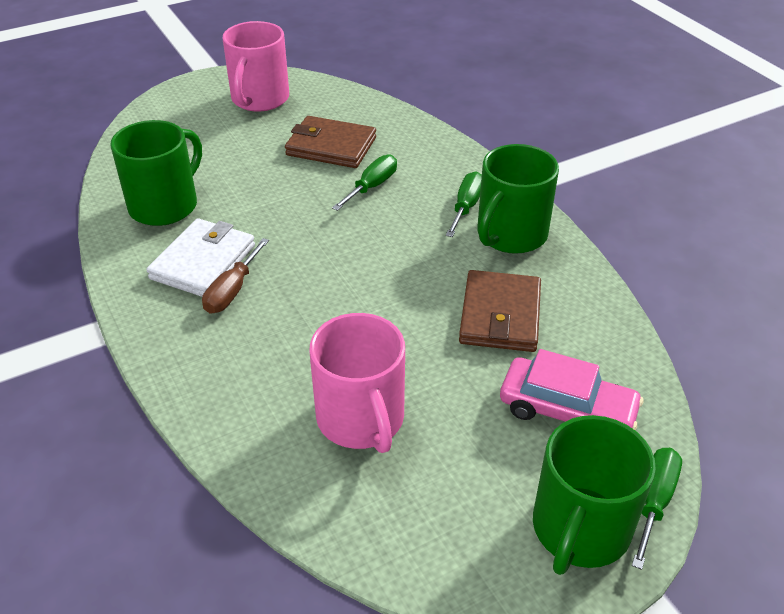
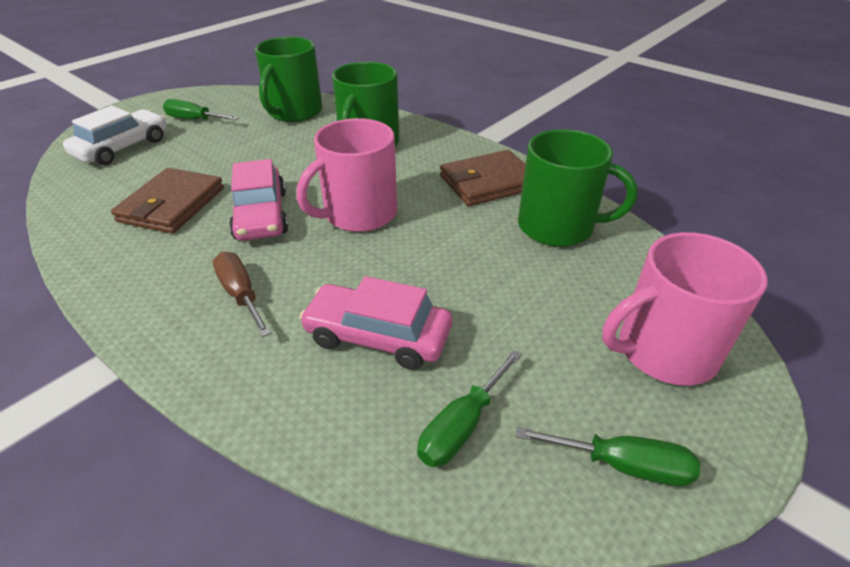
pink car: 1 -> 2
white car: 0 -> 1
white wallet: 1 -> 0

